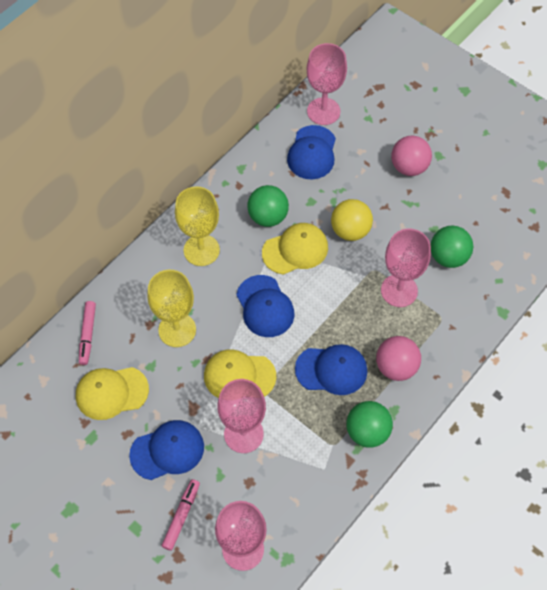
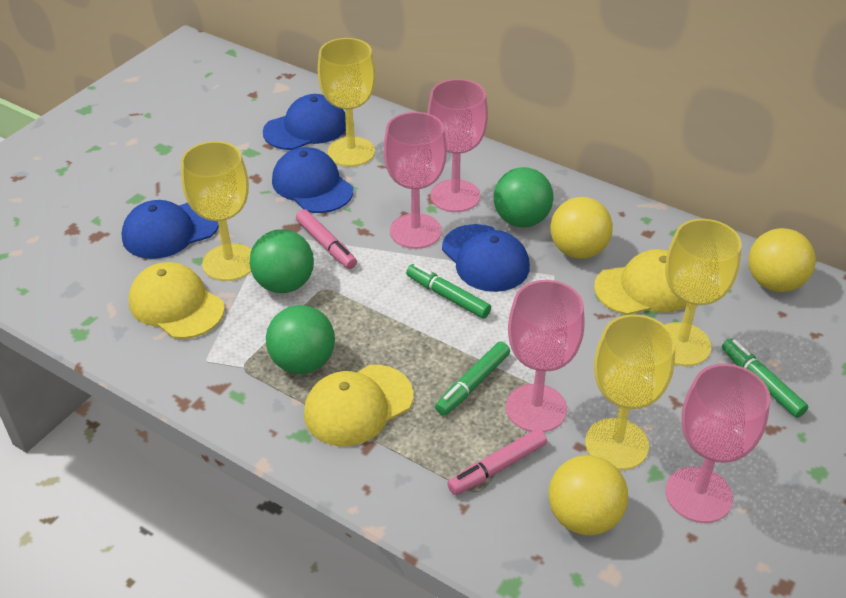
green marker: 0 -> 3
pink ball: 2 -> 0
yellow ball: 1 -> 3
yellow goblet: 2 -> 4

